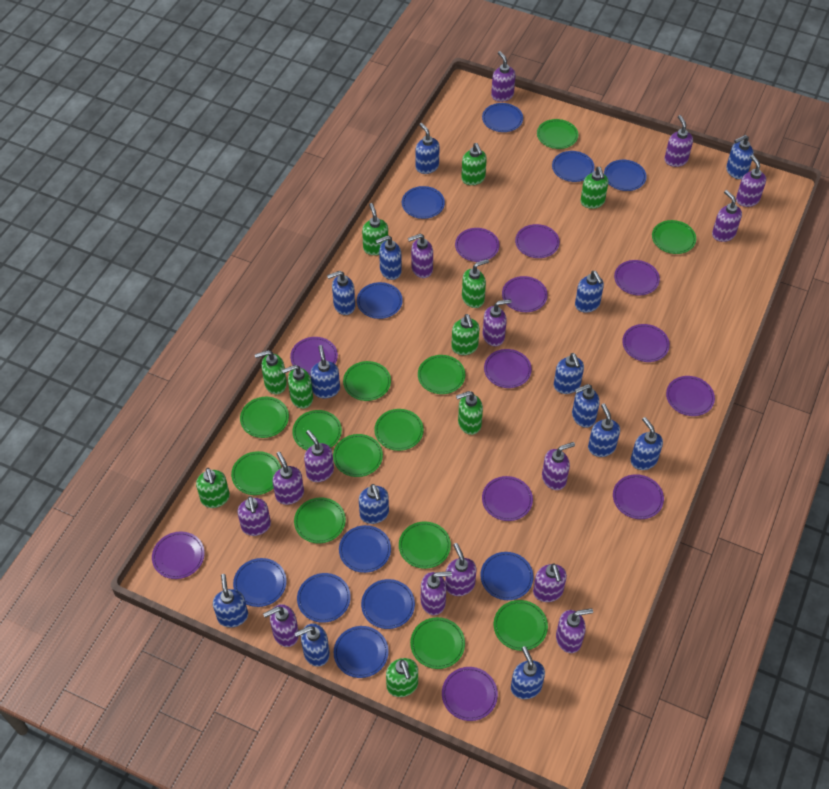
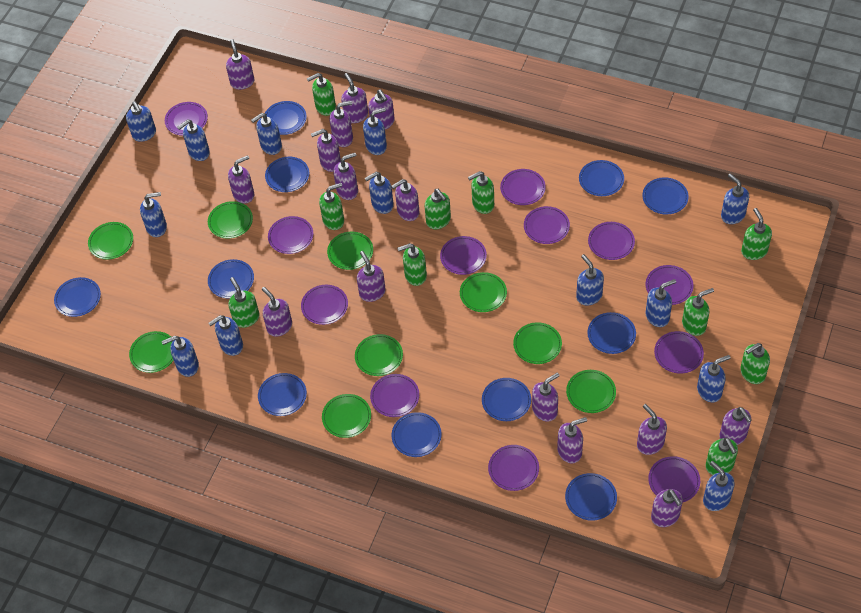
blue soap dispenser: 14 -> 13
green plate: 13 -> 9

